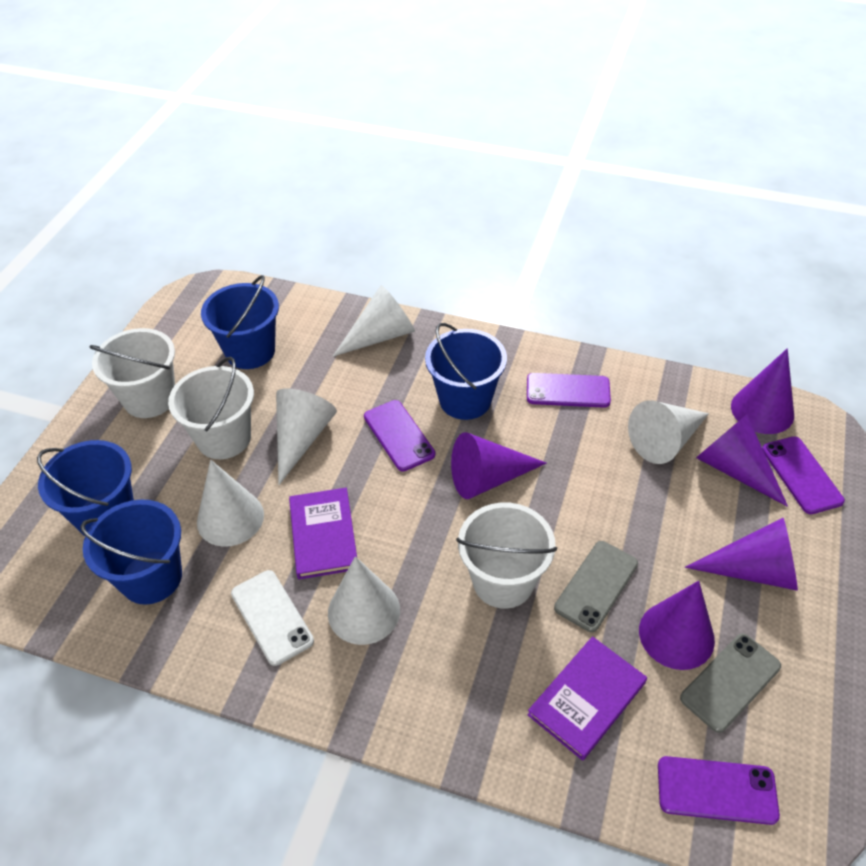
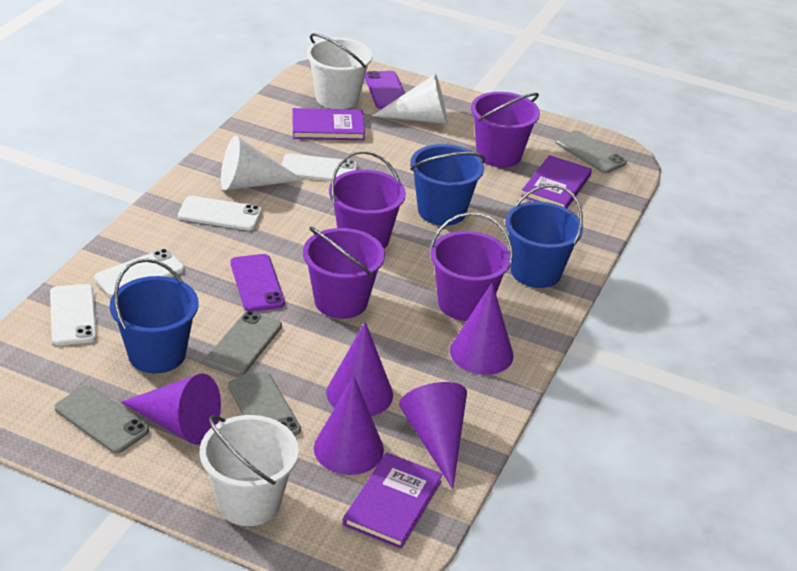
blue bucket: 4 -> 3
grey phone: 2 -> 4
purple book: 2 -> 3
purple bucket: 0 -> 4
purple phone: 4 -> 2
white bucket: 3 -> 2
white cone: 5 -> 2
white phone: 1 -> 4

